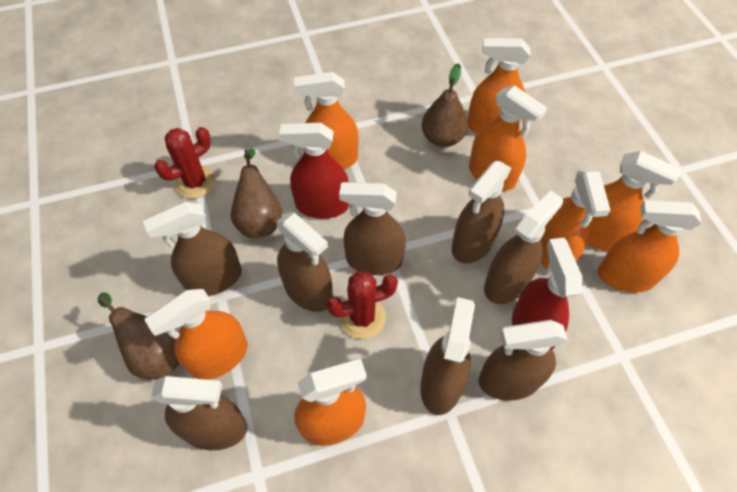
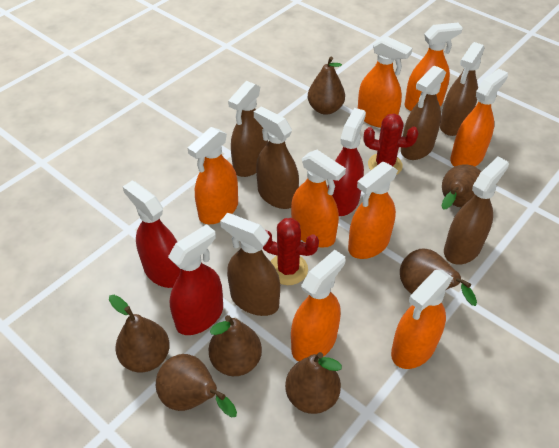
brown pear: 3 -> 7
brown spray bottle: 8 -> 6
red spray bottle: 2 -> 3

